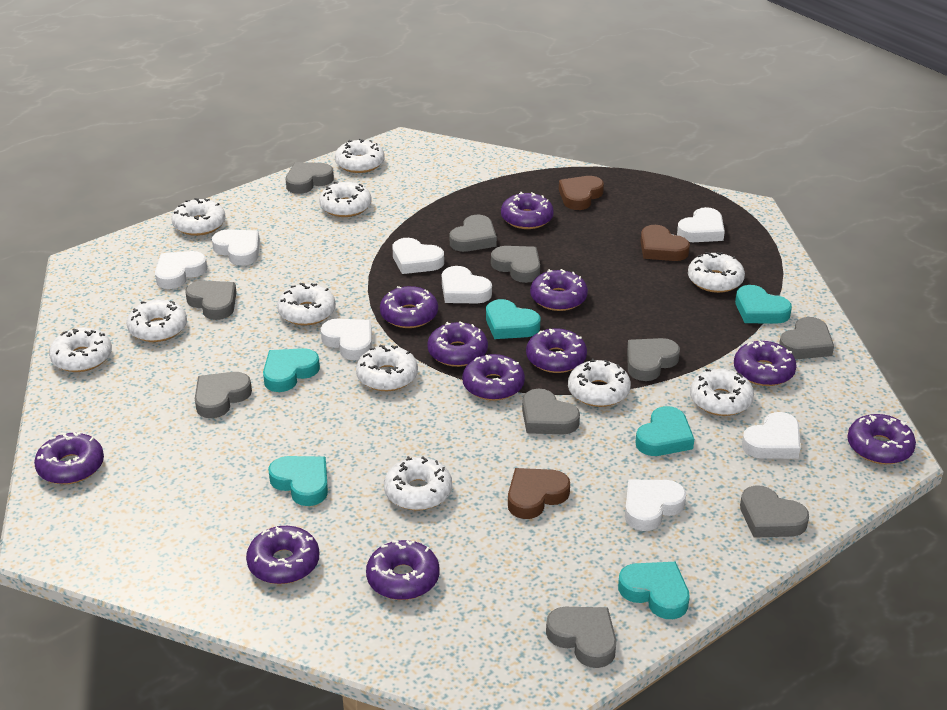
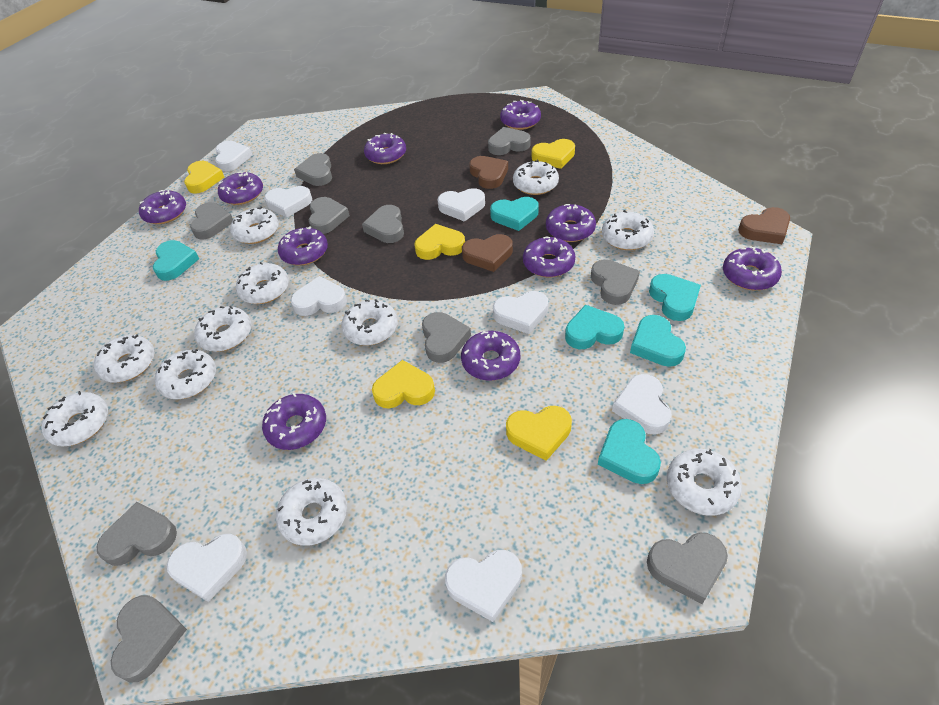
purple donut: 11 -> 10
yellow heart: 0 -> 5

